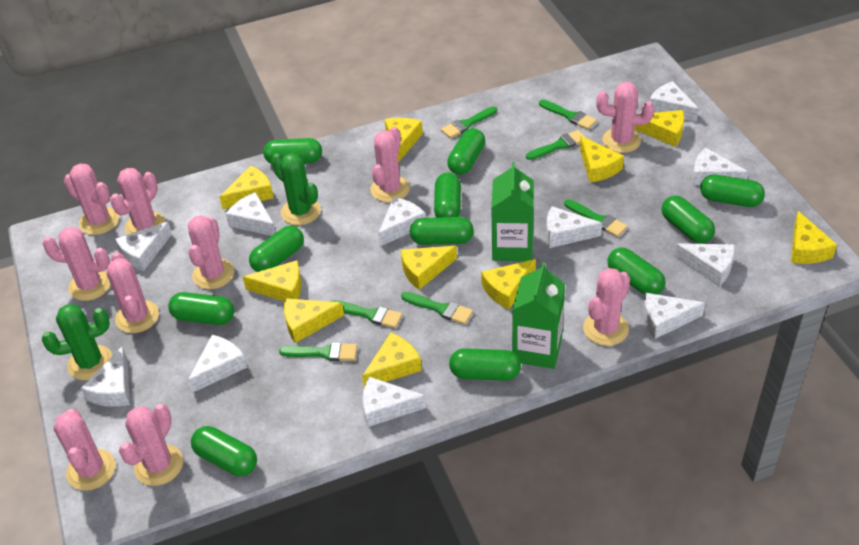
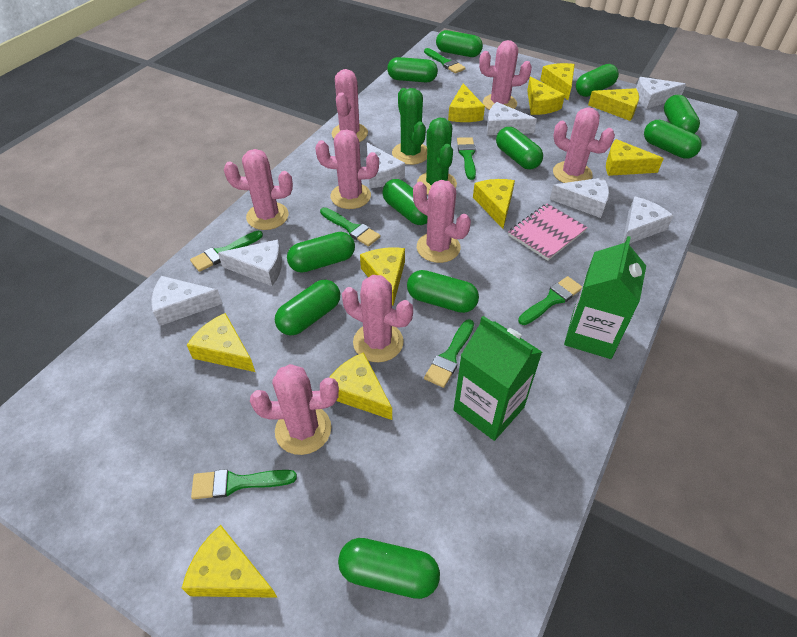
pink cactus: 10 -> 8
pink notebook: 0 -> 1
white cheese: 11 -> 7

